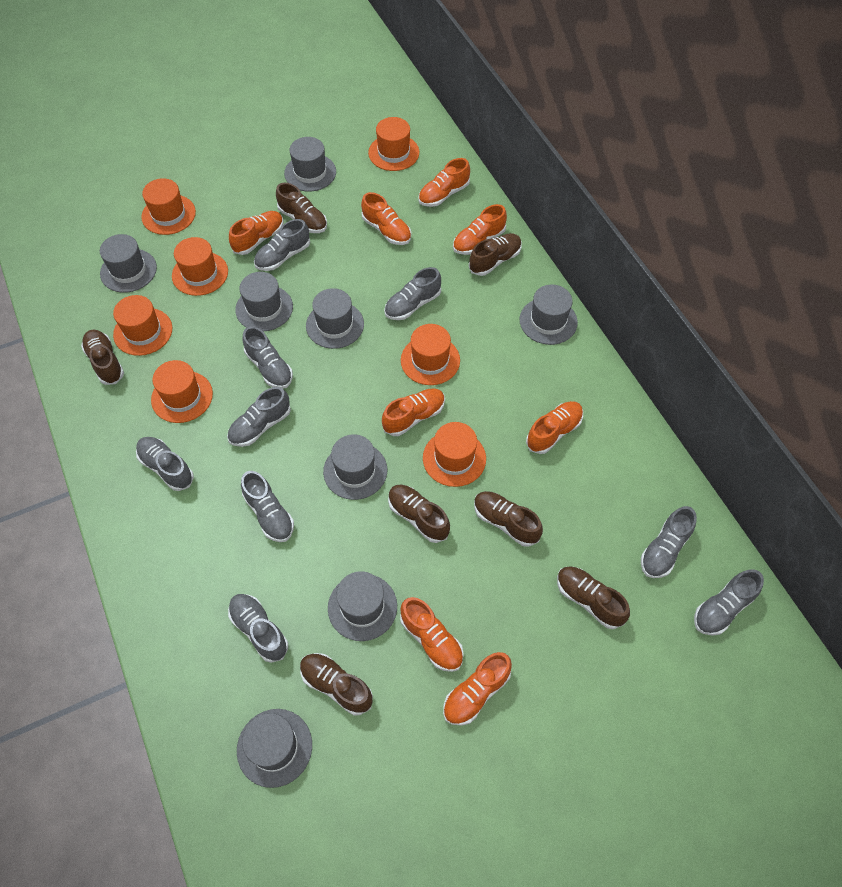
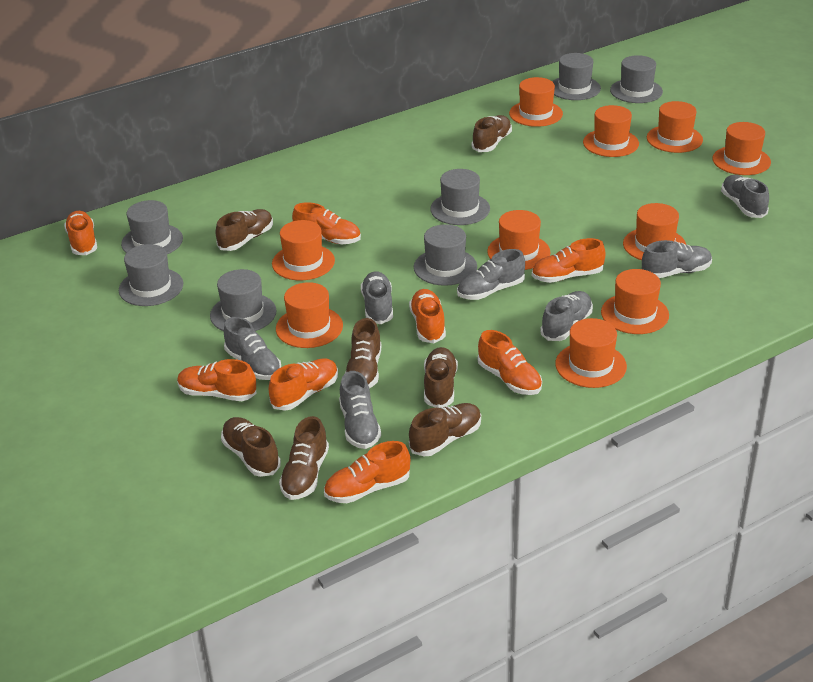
grey hat: 8 -> 7
grey shoe: 9 -> 7
orange hat: 7 -> 10

